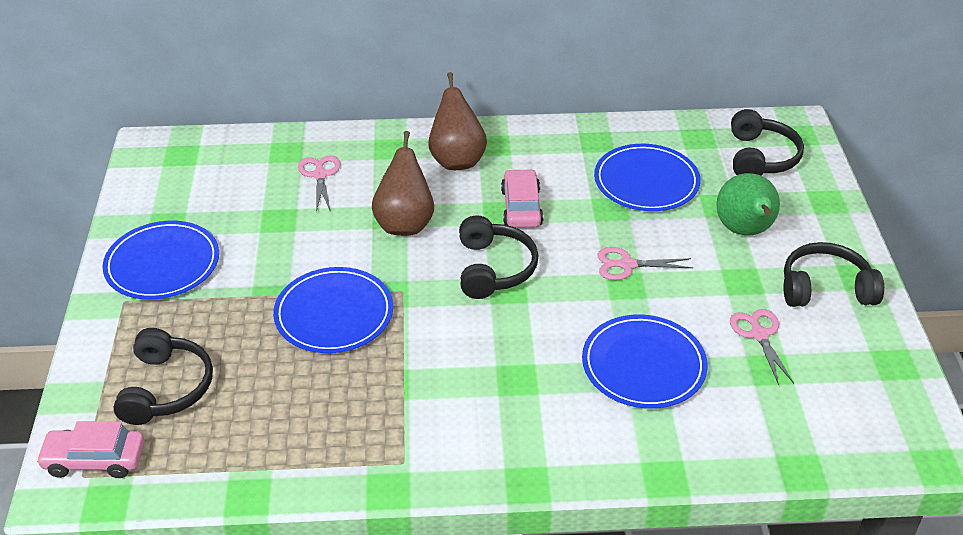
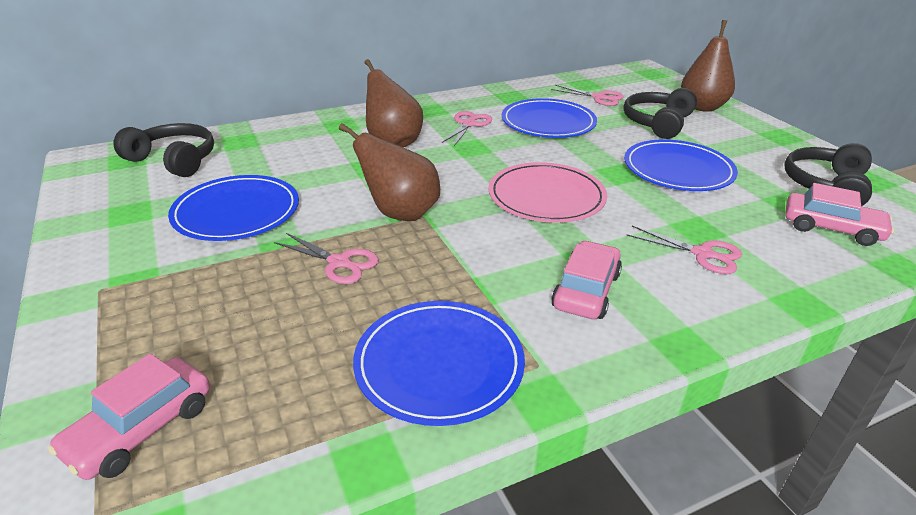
black headphones: 4 -> 3
brown pear: 2 -> 3
green pear: 1 -> 0
pink car: 2 -> 3
pink plate: 0 -> 1
pink scissors: 3 -> 4

